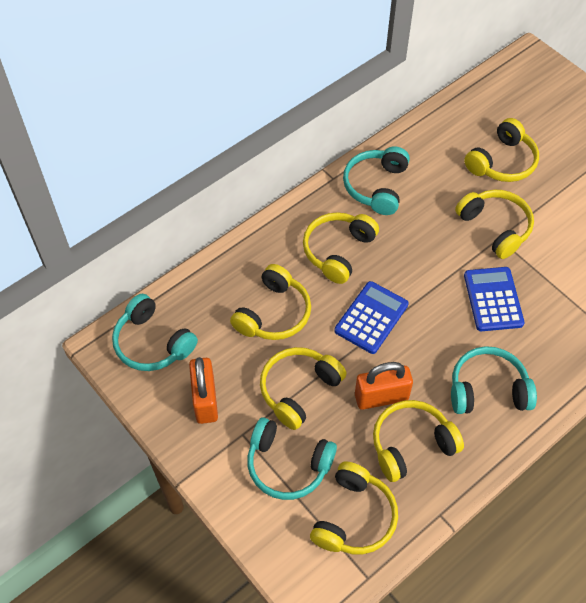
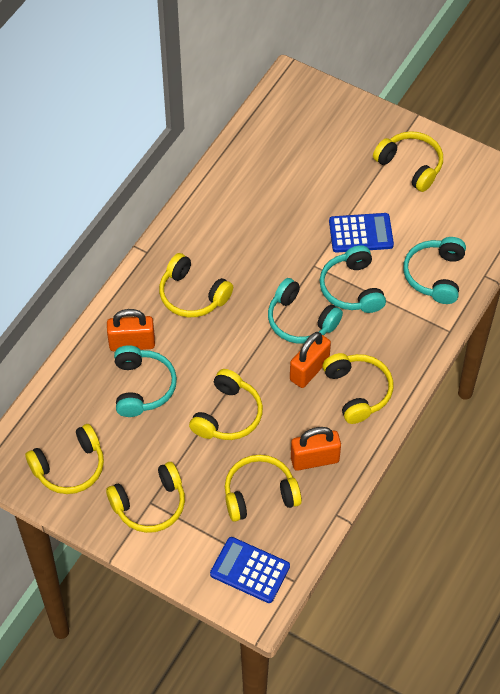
orange padlock: 2 -> 3

